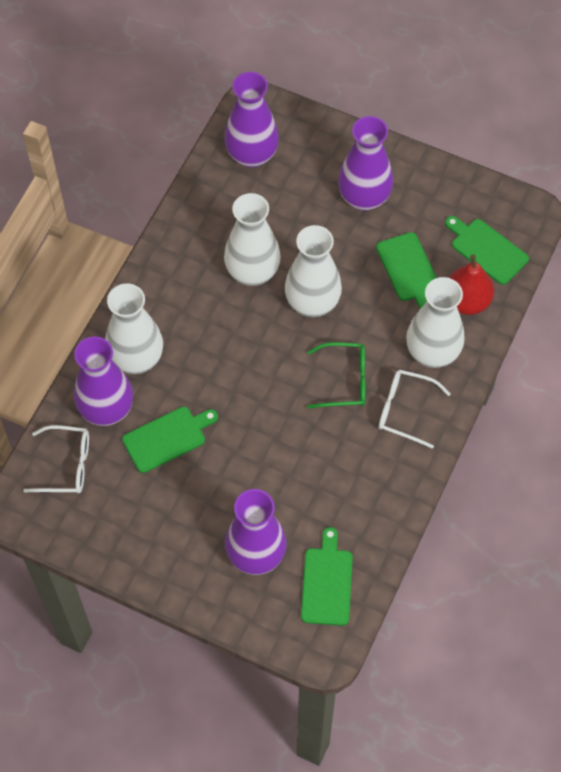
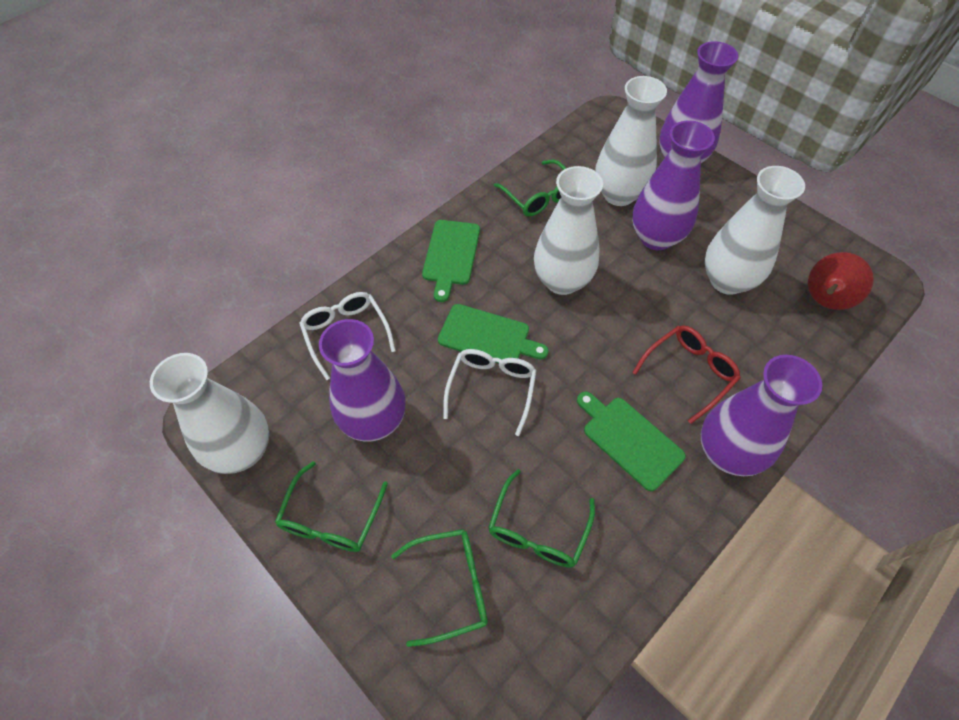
green cutting board: 4 -> 3
green glasses: 1 -> 4
red glasses: 0 -> 1

